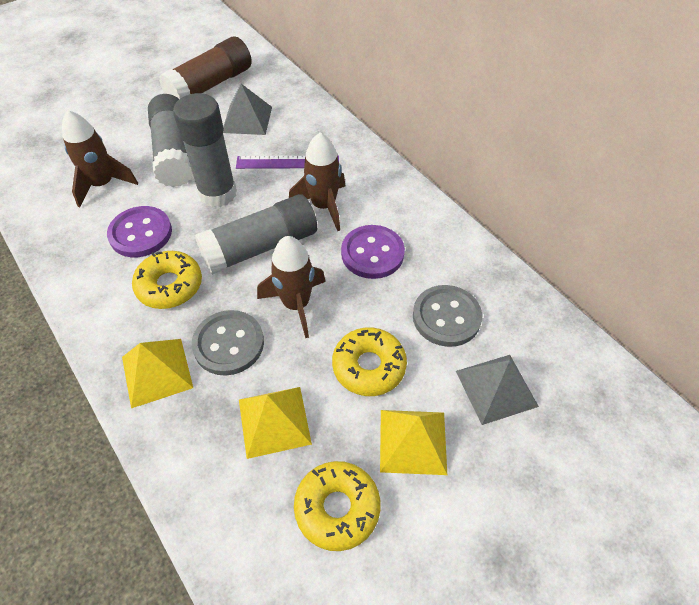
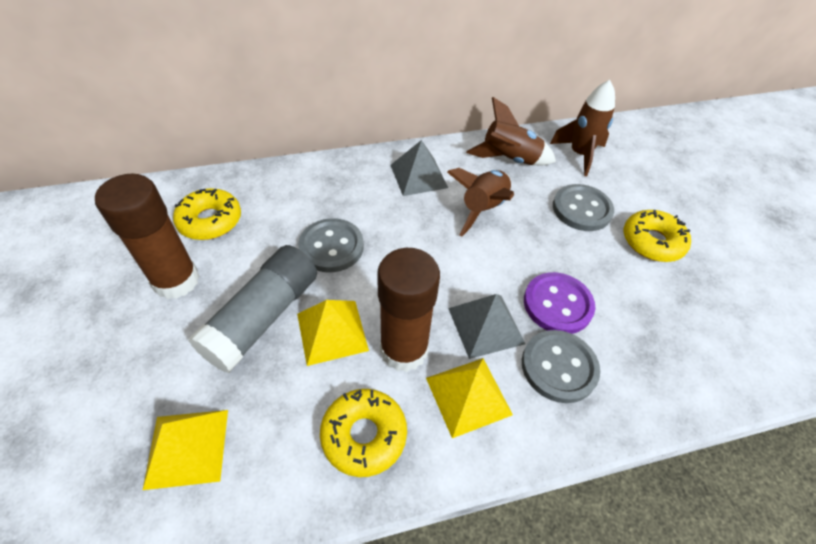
brown glue stick: 1 -> 2
grey button: 2 -> 3
grey glue stick: 3 -> 1
purple button: 2 -> 1
purple ruler: 1 -> 0

